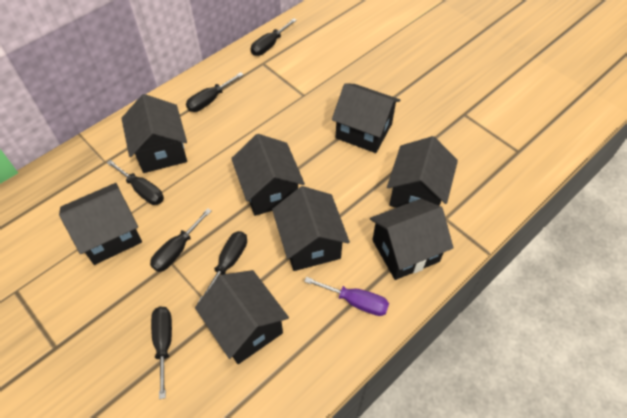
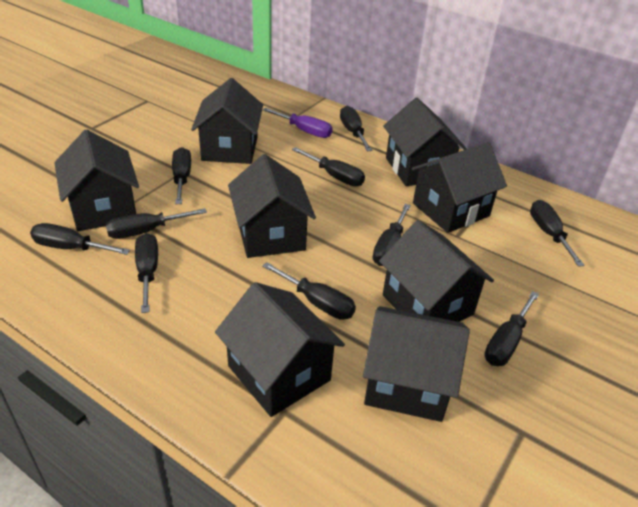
black screwdriver: 6 -> 10

